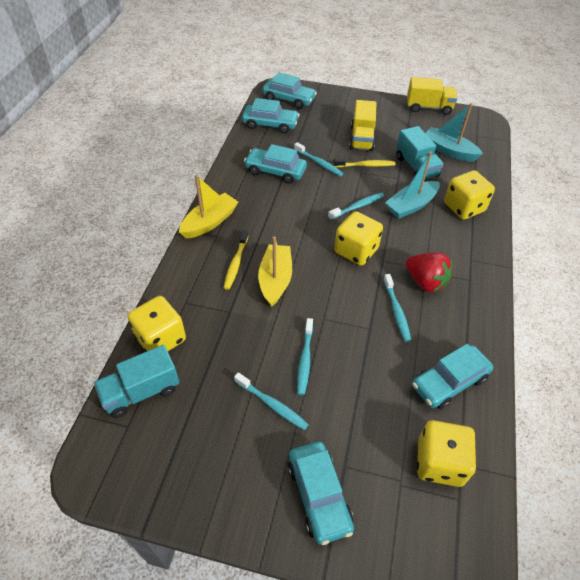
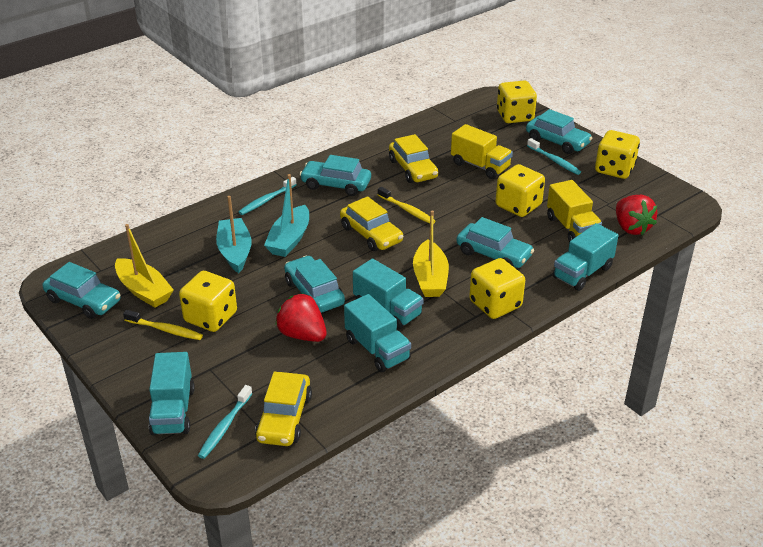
red strawberry: 1 -> 2
turquoise toothbrush: 5 -> 3
turquoise truck: 2 -> 4
yellow car: 0 -> 3
yellow dice: 4 -> 5

